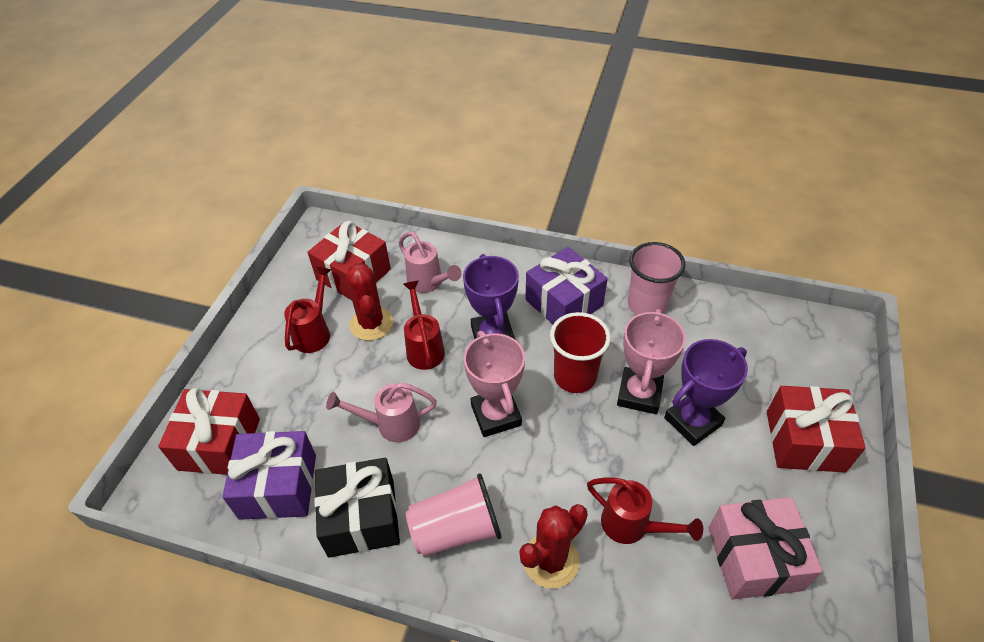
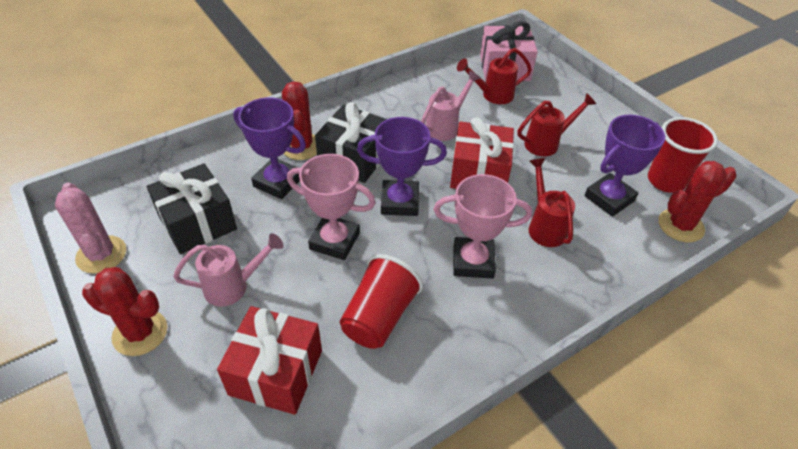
black gift: 1 -> 2
pink cactus: 0 -> 1
pink cup: 2 -> 0
purple gift: 2 -> 0
purple trophy: 2 -> 3
red cactus: 2 -> 3
red cup: 1 -> 2
red gift: 3 -> 2

